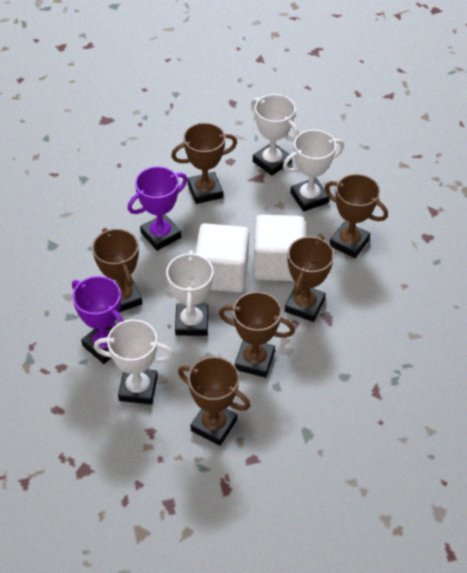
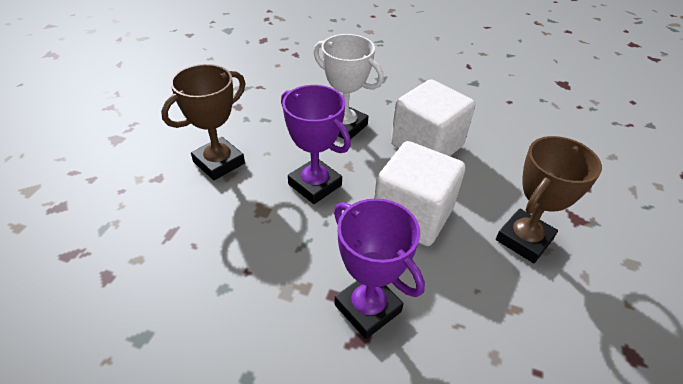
brown trophy: 6 -> 2
white trophy: 4 -> 1

